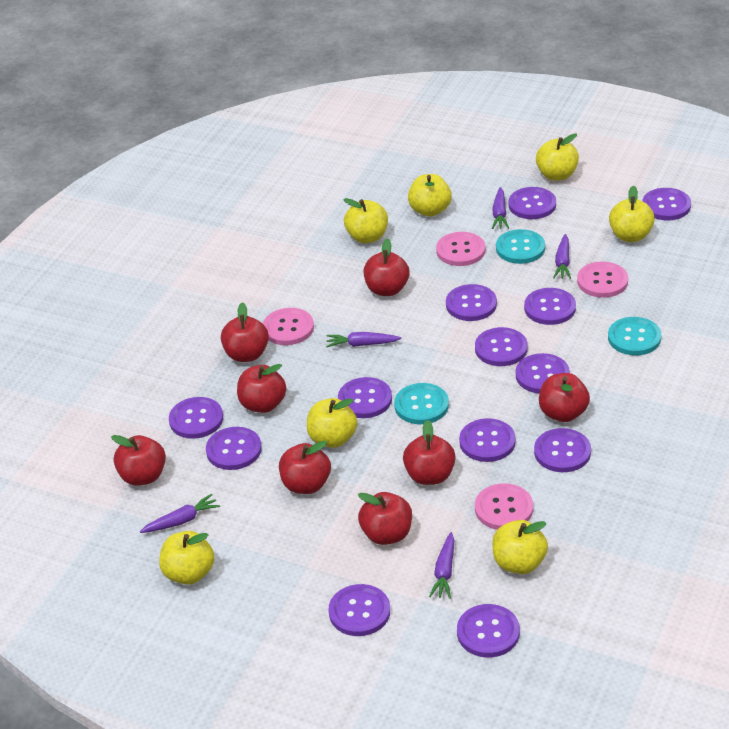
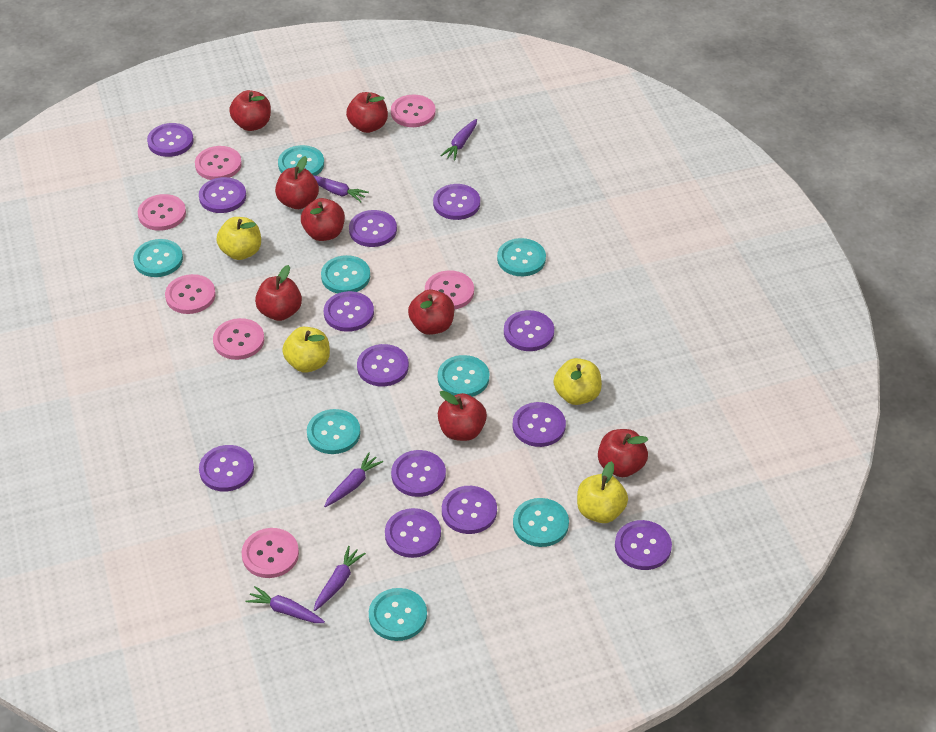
pink button: 4 -> 7
turquoise button: 3 -> 8
yellow apple: 7 -> 4

